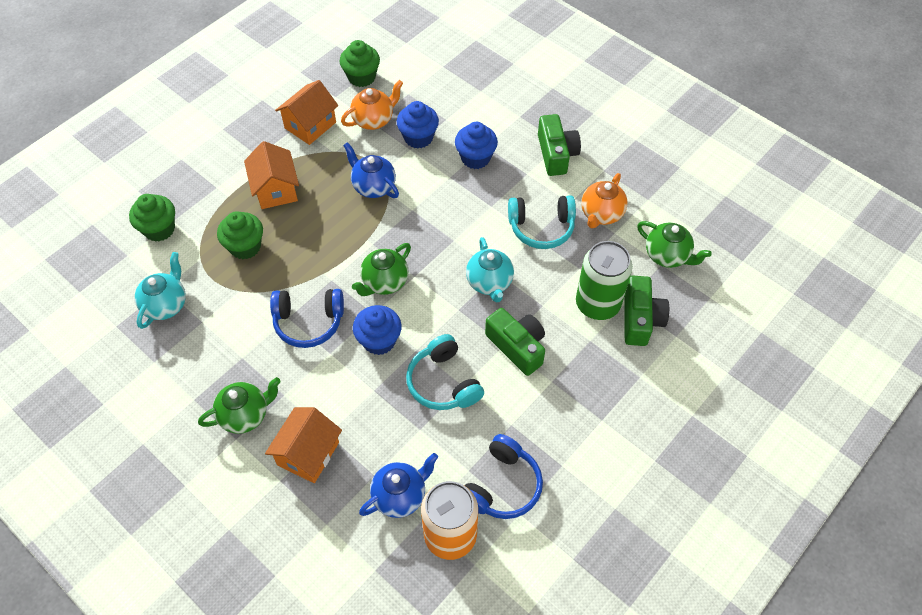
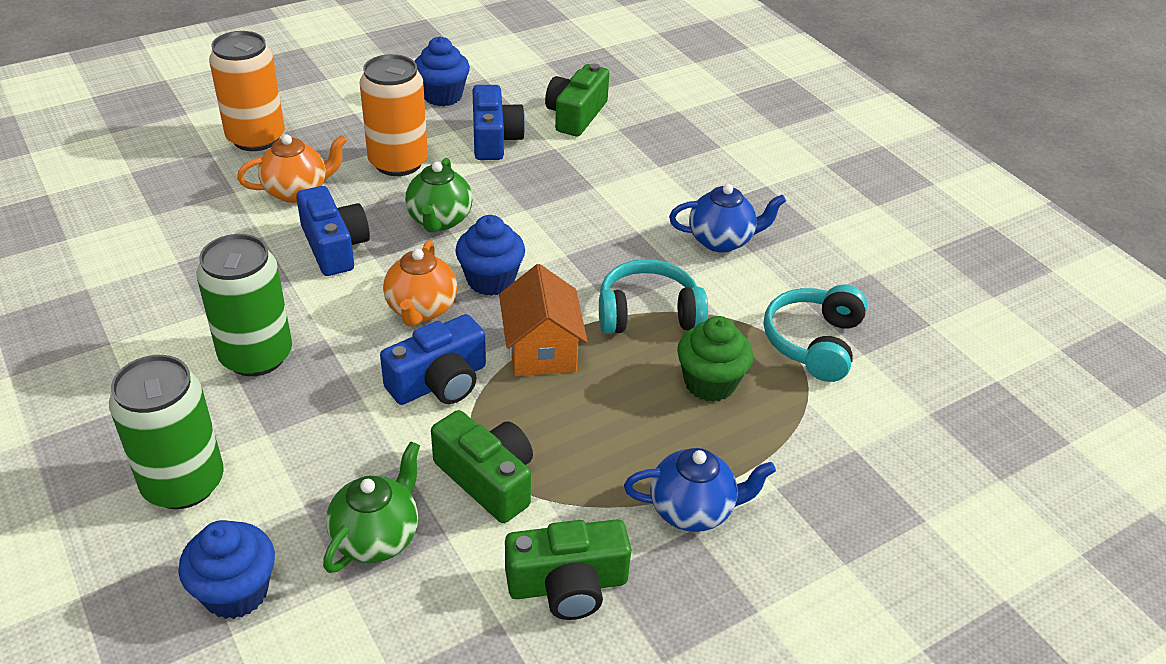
blue camera: 0 -> 3
blue headphones: 2 -> 0
green can: 1 -> 2
green cupcake: 3 -> 1
green teapot: 3 -> 2
orange can: 1 -> 2
orange house: 3 -> 1
turquoise teapot: 2 -> 0

